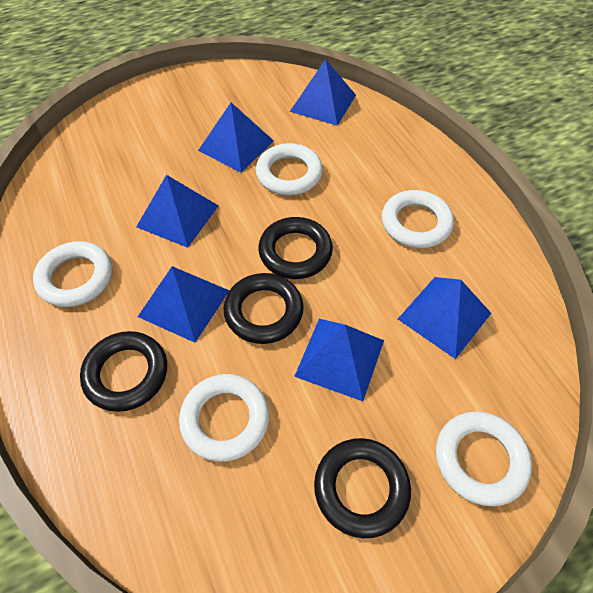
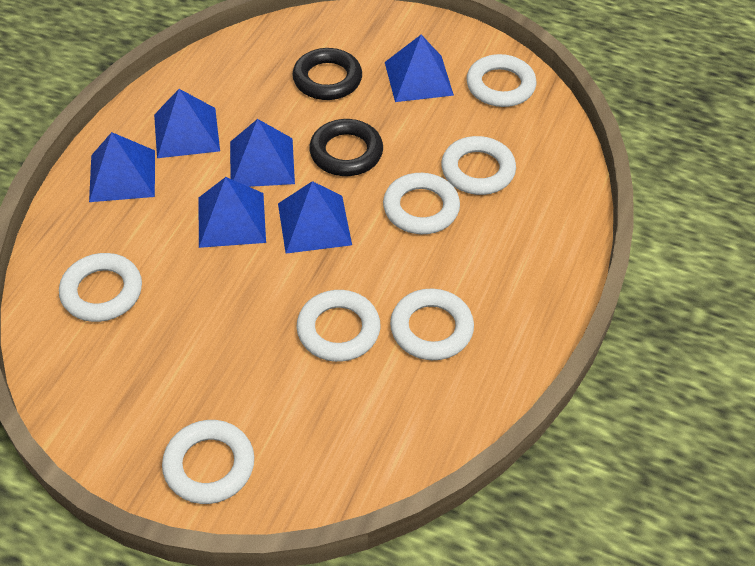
black ring: 4 -> 2
white ring: 5 -> 7

